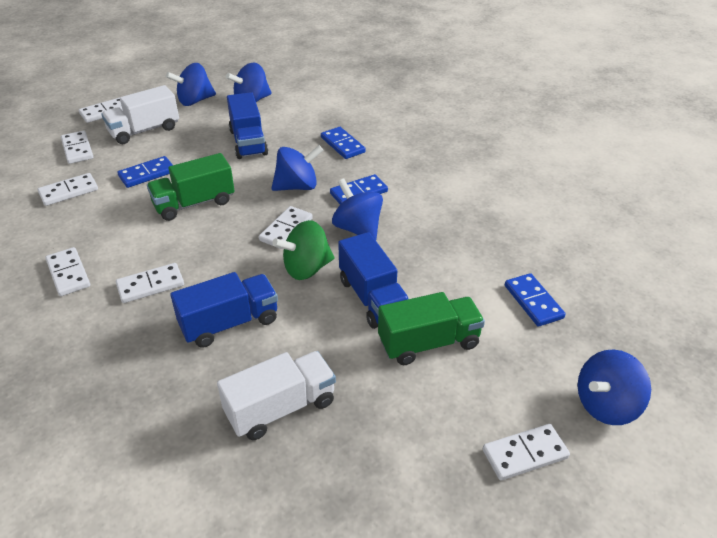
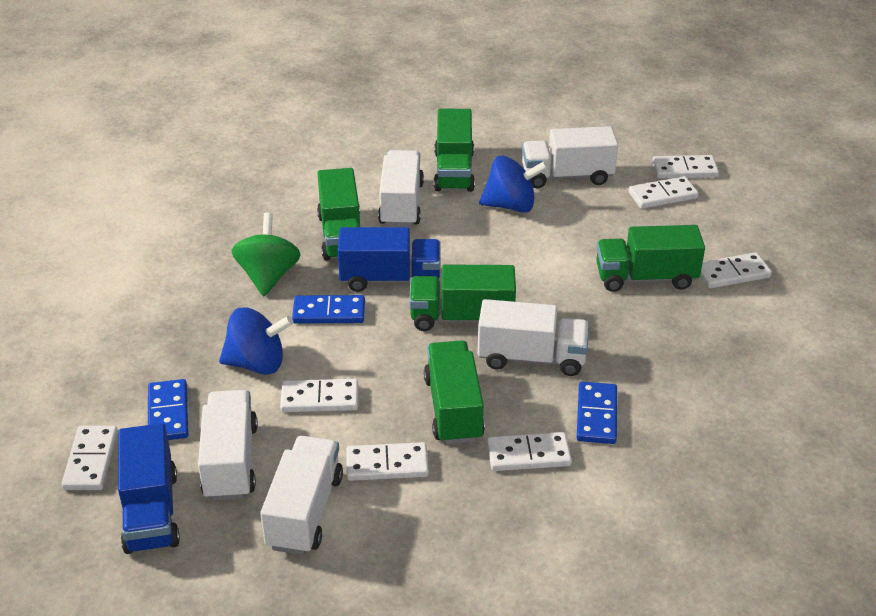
blue domino: 4 -> 3
blue spinning top: 5 -> 2
blue truck: 3 -> 2
green truck: 2 -> 5
white truck: 2 -> 5

